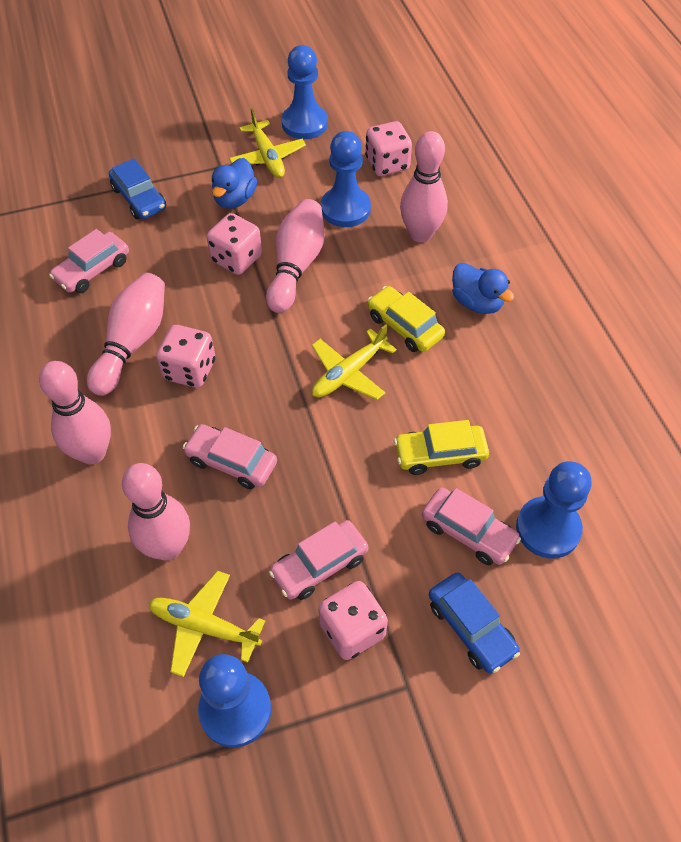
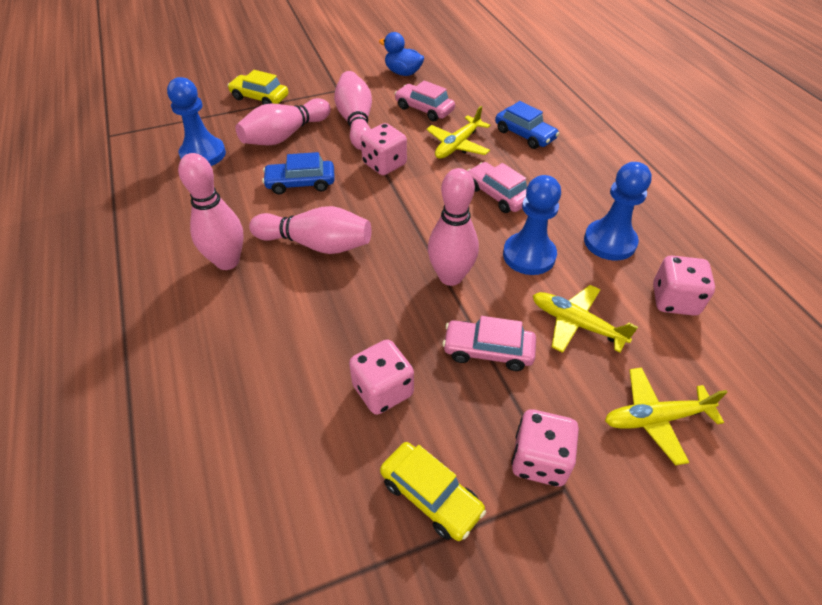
blue duck: 2 -> 1
blue pawn: 4 -> 3
pink car: 4 -> 3

